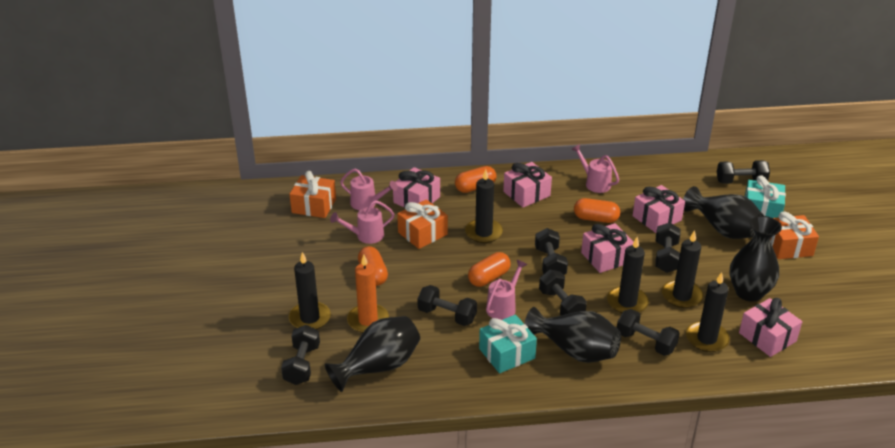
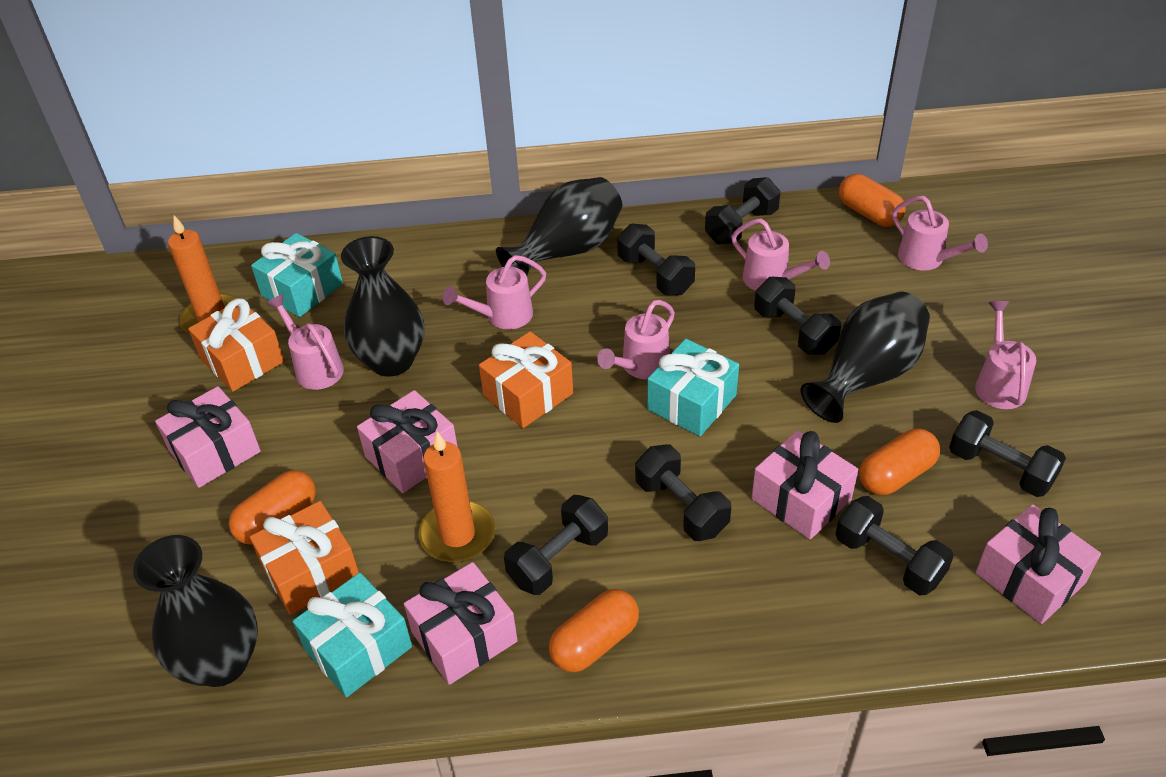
black candle: 5 -> 0
orange candle: 1 -> 2
pink watering can: 4 -> 6
turquoise gift: 2 -> 3

